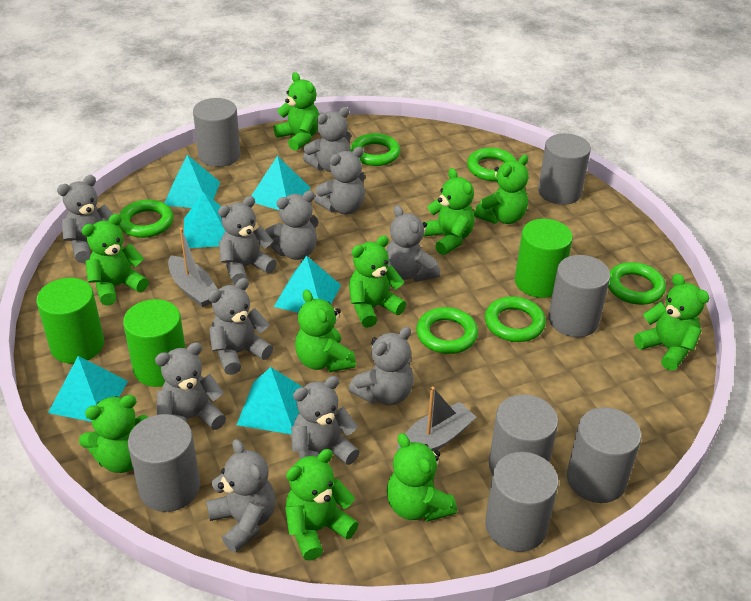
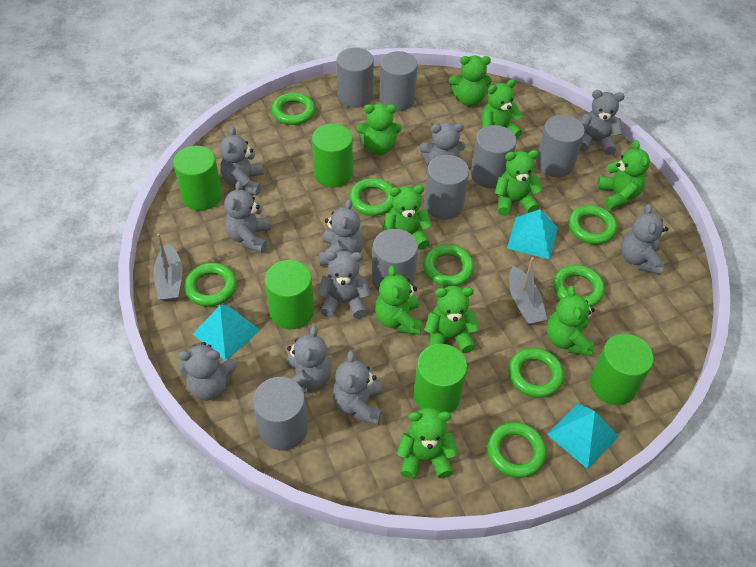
green cylinder: 3 -> 5
green ring: 6 -> 8
grey teddy bear: 11 -> 10
turquoise pyramid: 6 -> 3

